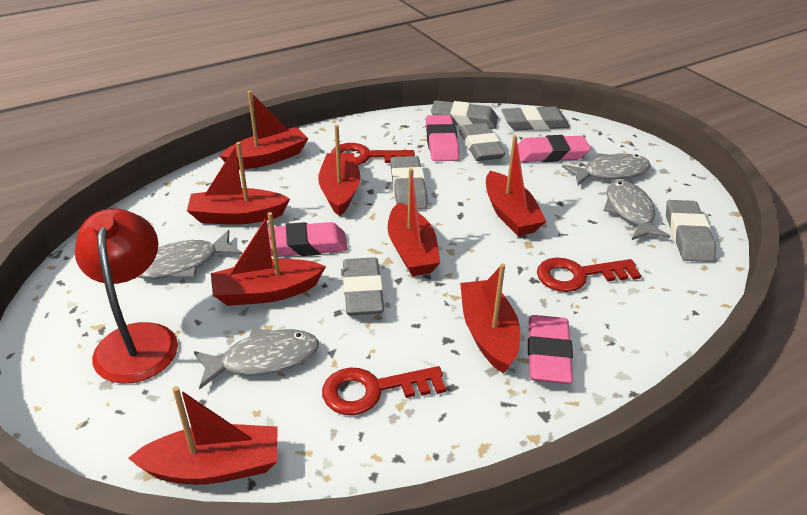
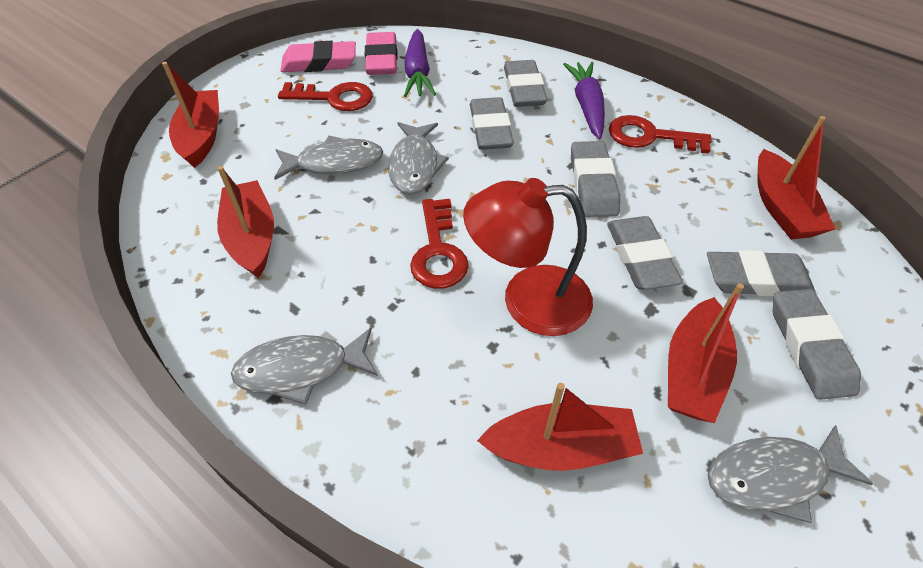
pink eraser: 4 -> 2
purple carrot: 0 -> 2
red boat: 8 -> 5

